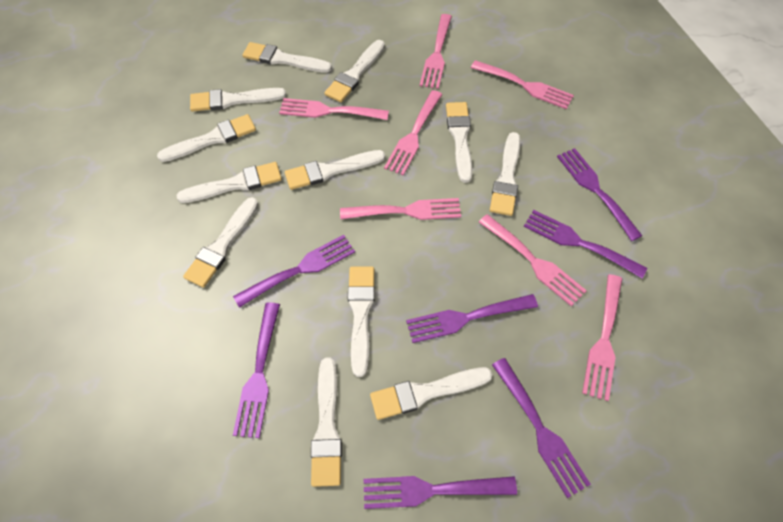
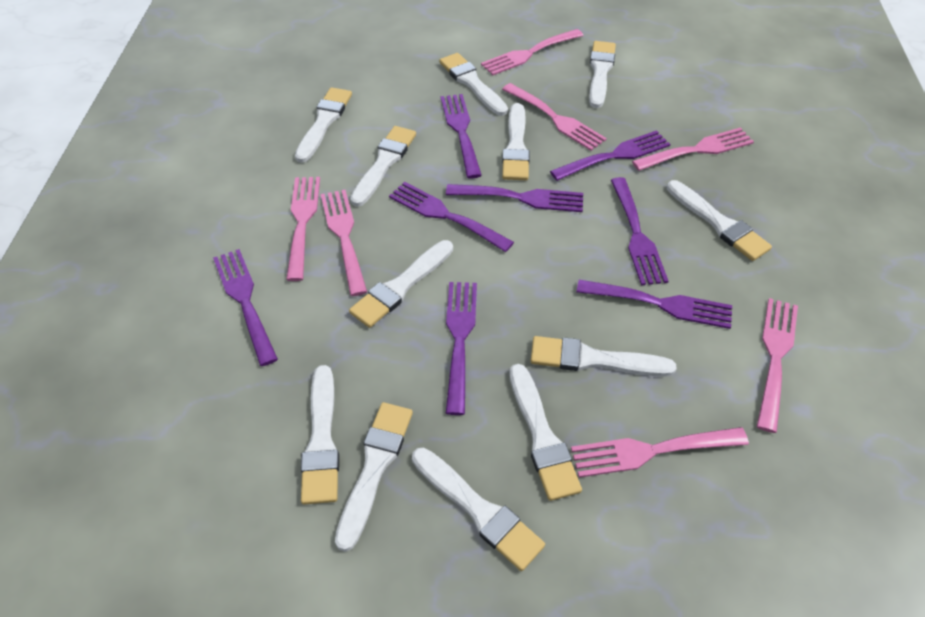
purple fork: 7 -> 8

